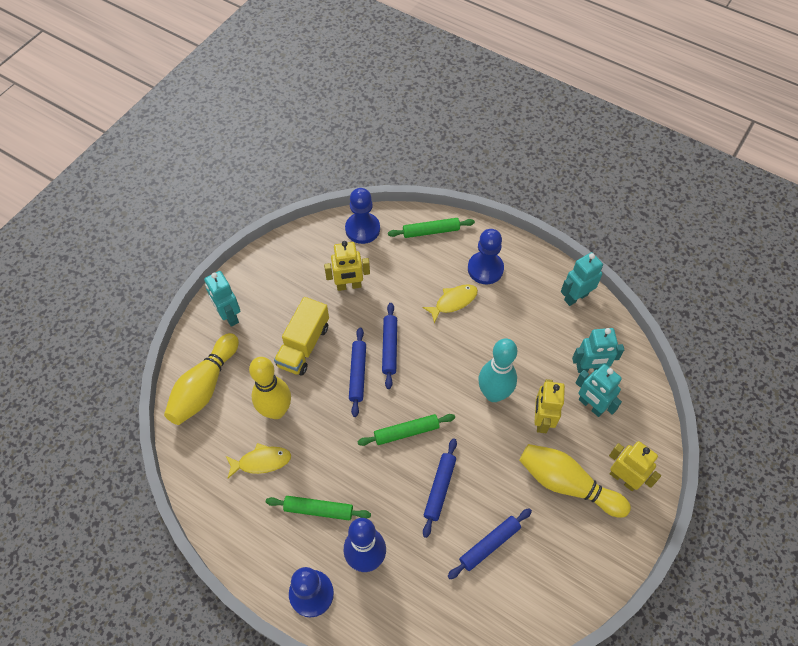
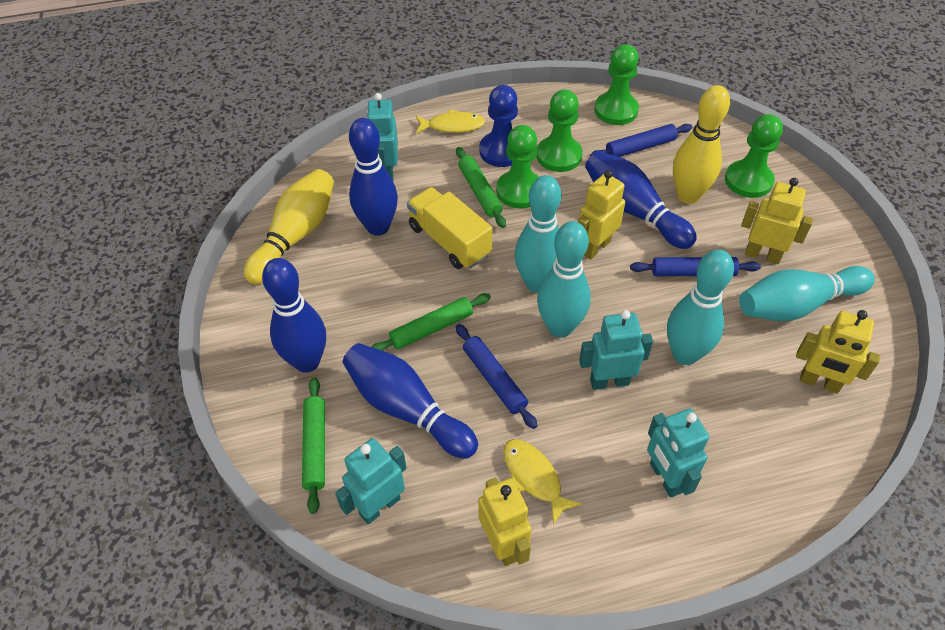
blue bowling pin: 1 -> 4
blue pawn: 3 -> 1
blue rolling pin: 4 -> 3
green pawn: 0 -> 4
turquoise bowling pin: 1 -> 4
yellow bowling pin: 3 -> 2
yellow robot: 3 -> 4

